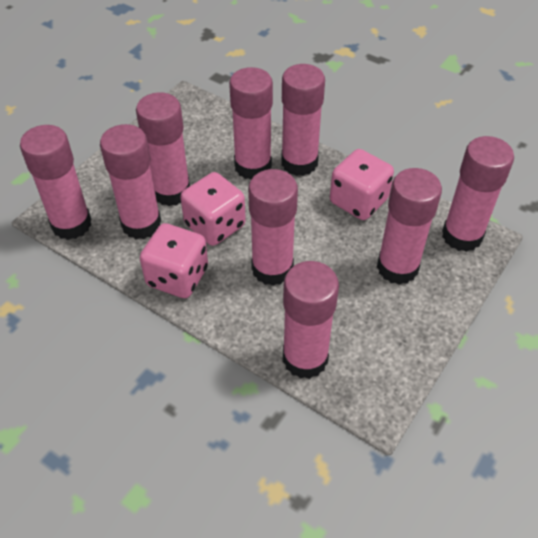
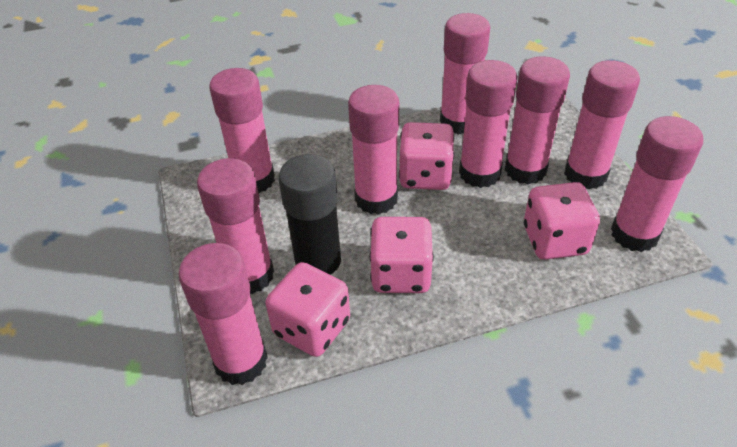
black glue stick: 0 -> 1
pink dice: 3 -> 4

